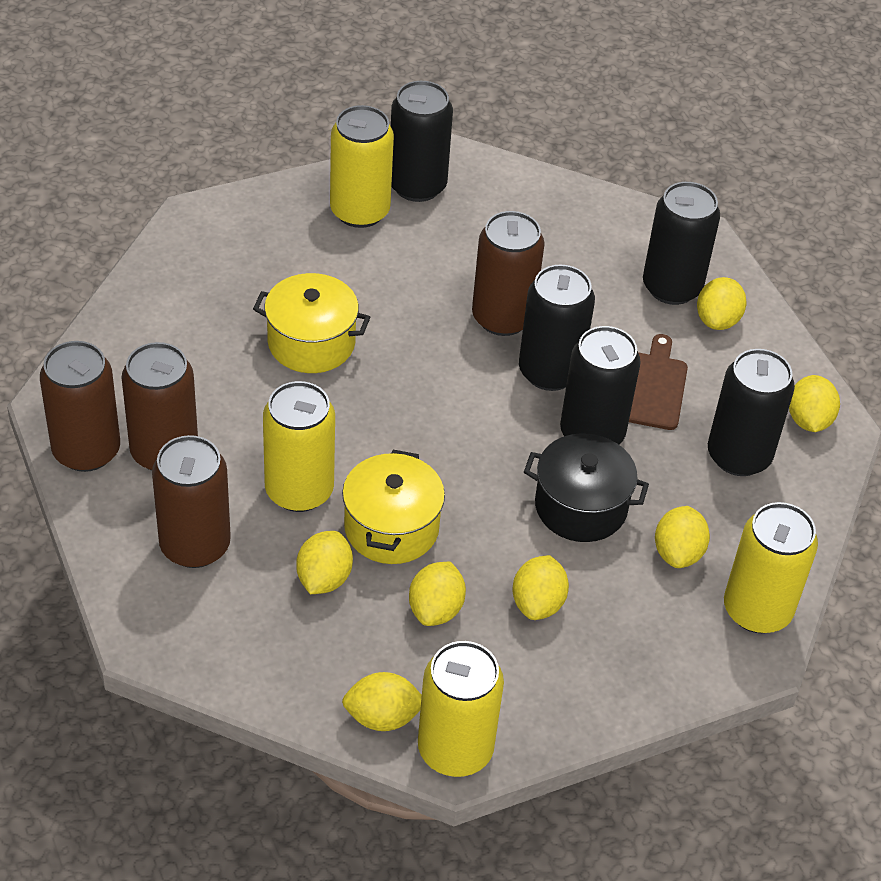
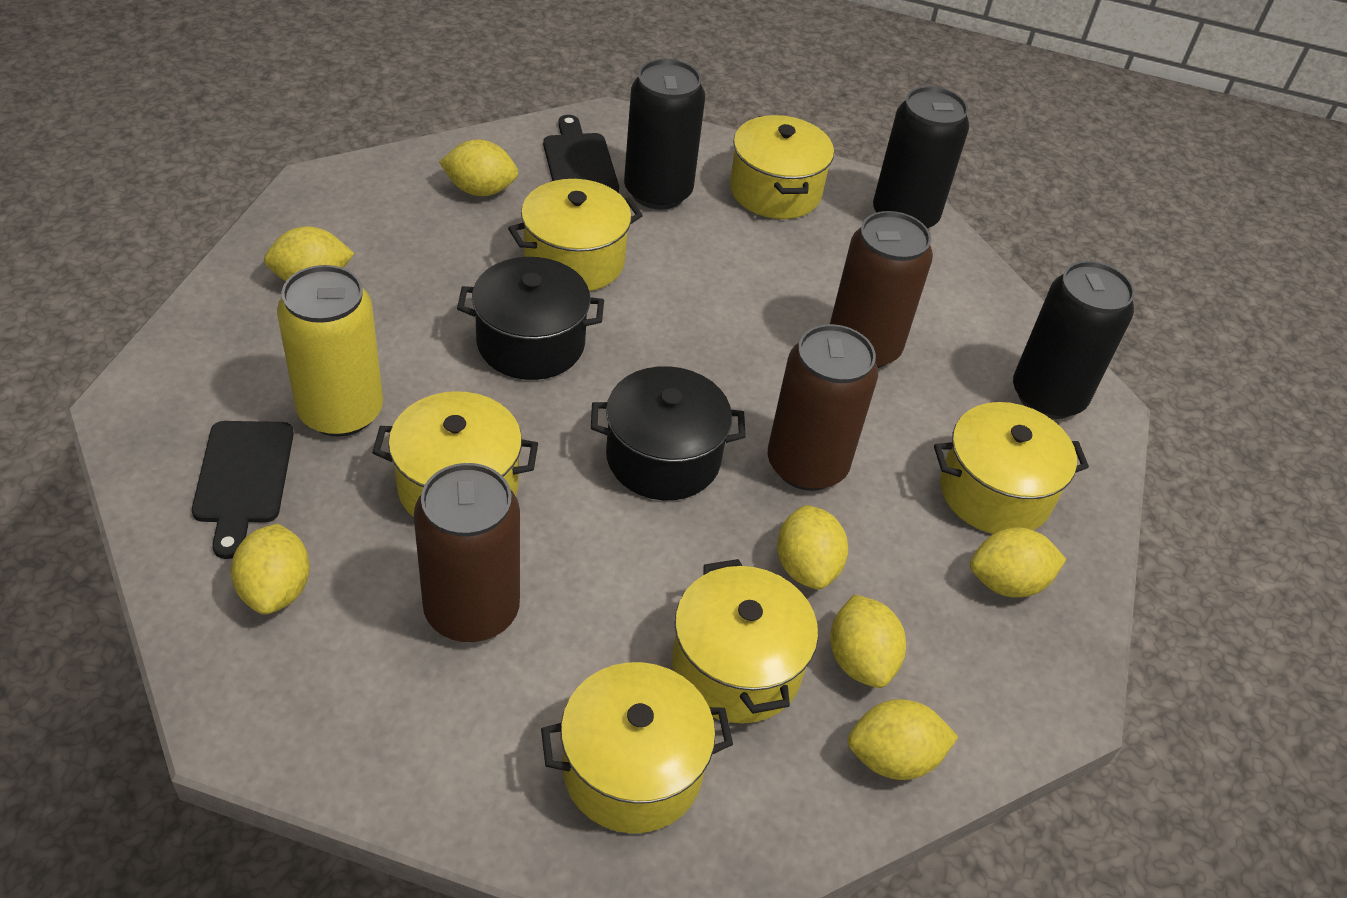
black can: 5 -> 3
black cutting board: 0 -> 2
black pot: 1 -> 2
brown can: 4 -> 3
brown cutting board: 1 -> 0
yellow can: 4 -> 1
yellow pot: 2 -> 6

